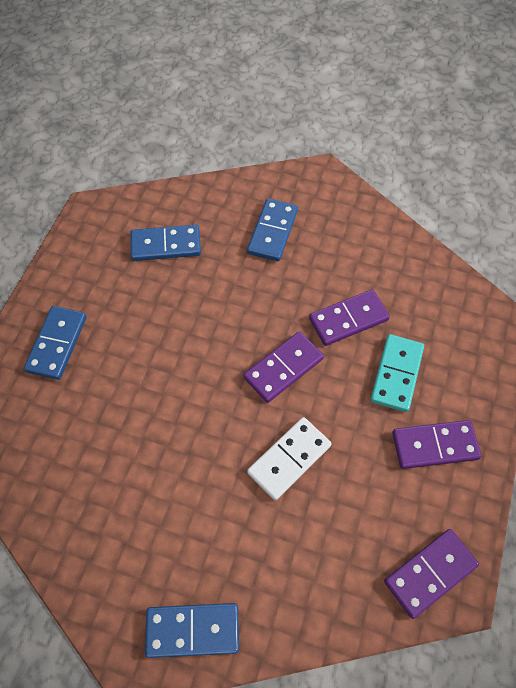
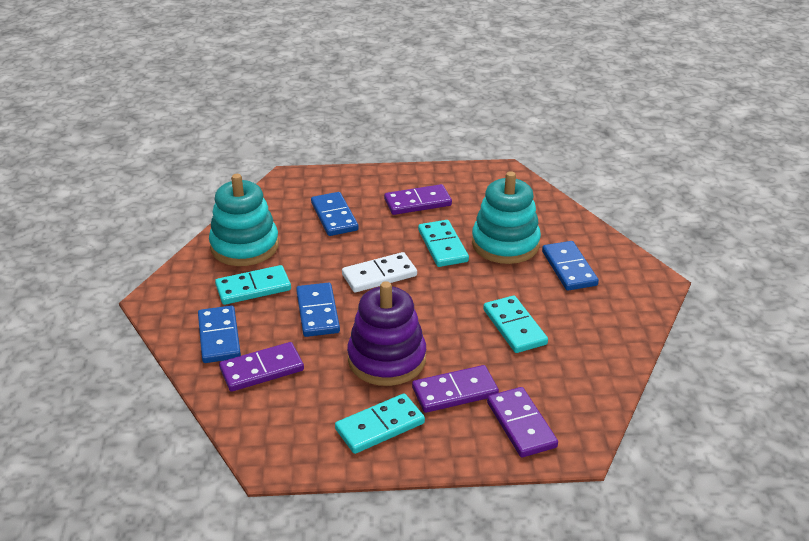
purple stacking toy: 0 -> 1
turquoise domino: 1 -> 4
turquoise stacking toy: 0 -> 2

